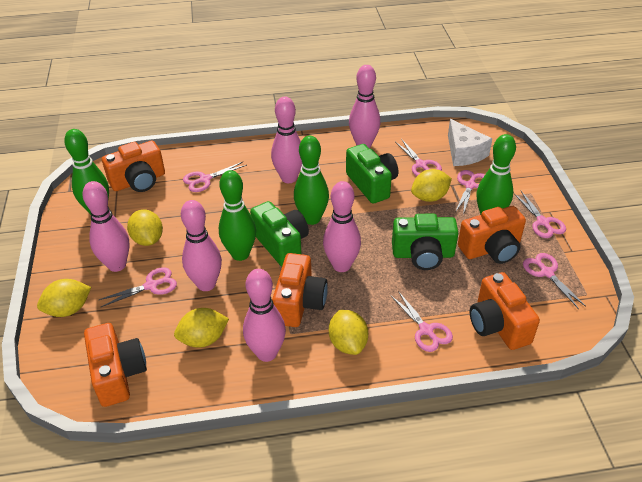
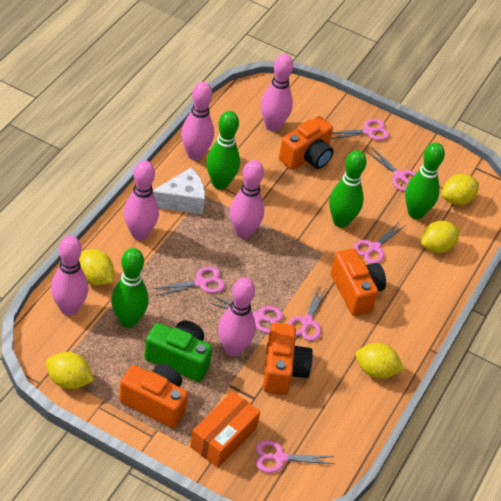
green camera: 3 -> 1
orange box: 0 -> 1
orange camera: 5 -> 4

